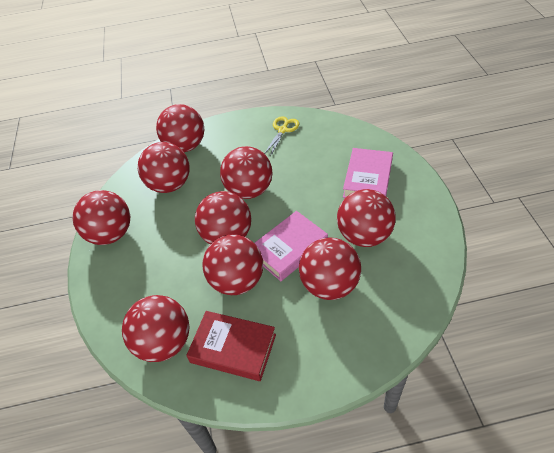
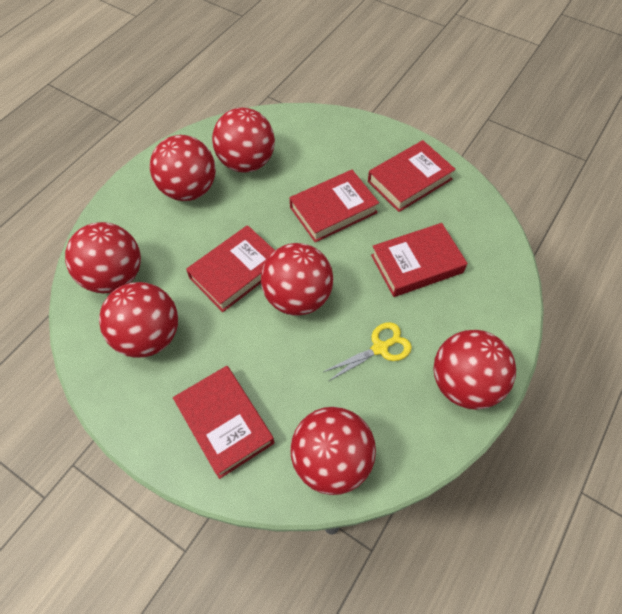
pink book: 2 -> 0
red ball: 9 -> 7
red book: 1 -> 5

